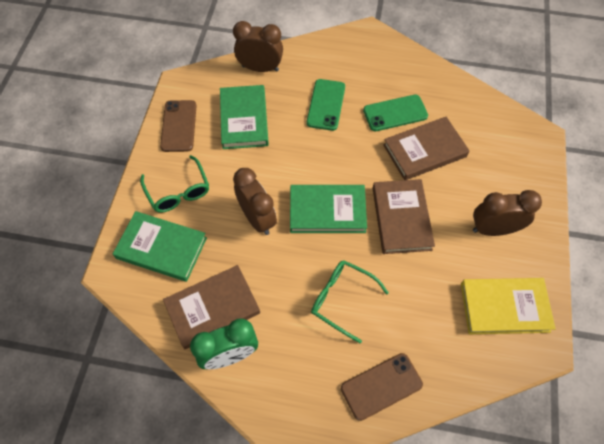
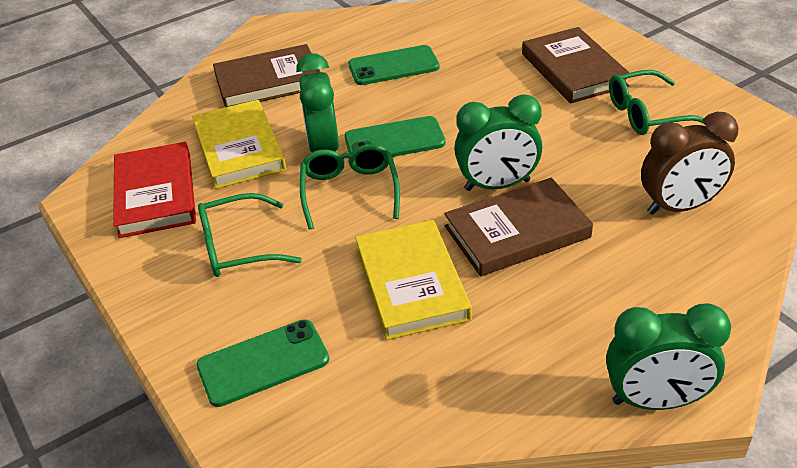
brown clock: 3 -> 1
brown phone: 2 -> 0
green book: 3 -> 0
green clock: 1 -> 3
green glasses: 2 -> 3
green phone: 2 -> 3
red book: 0 -> 1
yellow book: 1 -> 2

